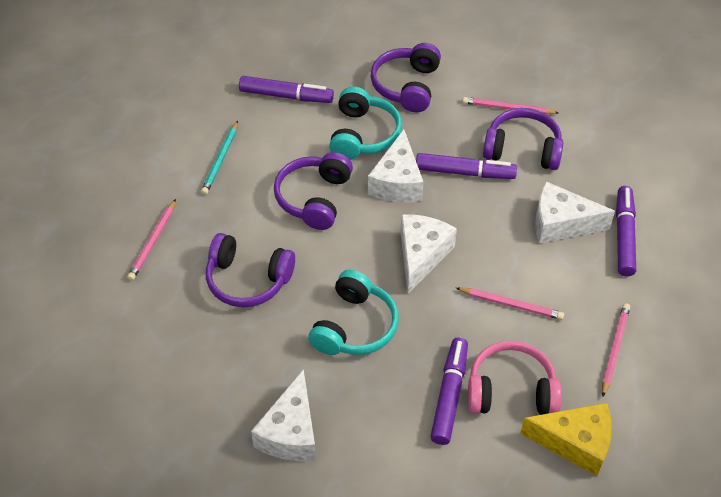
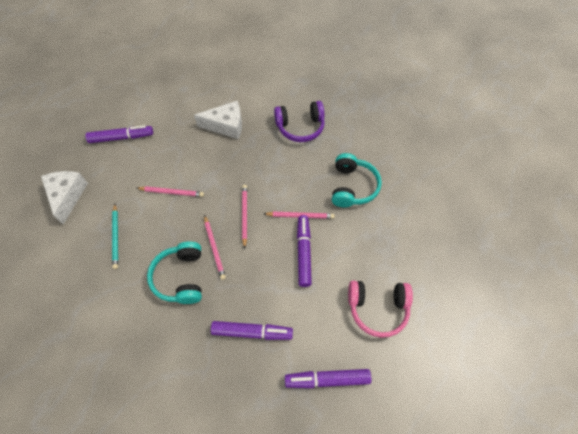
purple headphones: 4 -> 1
white cheese: 4 -> 2
yellow cheese: 1 -> 0

